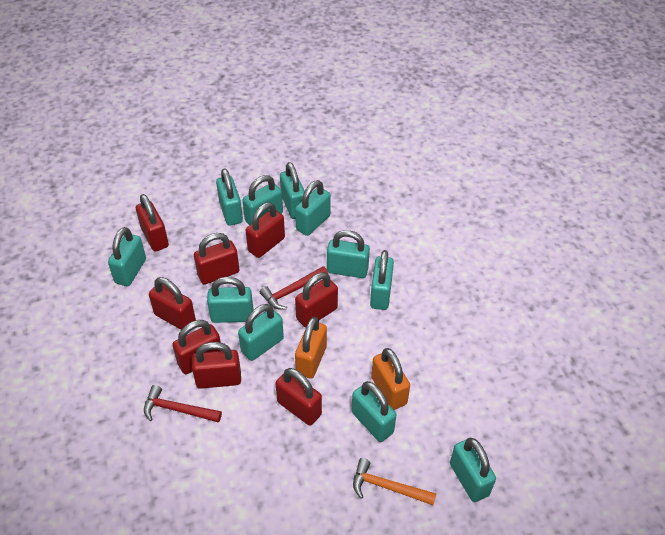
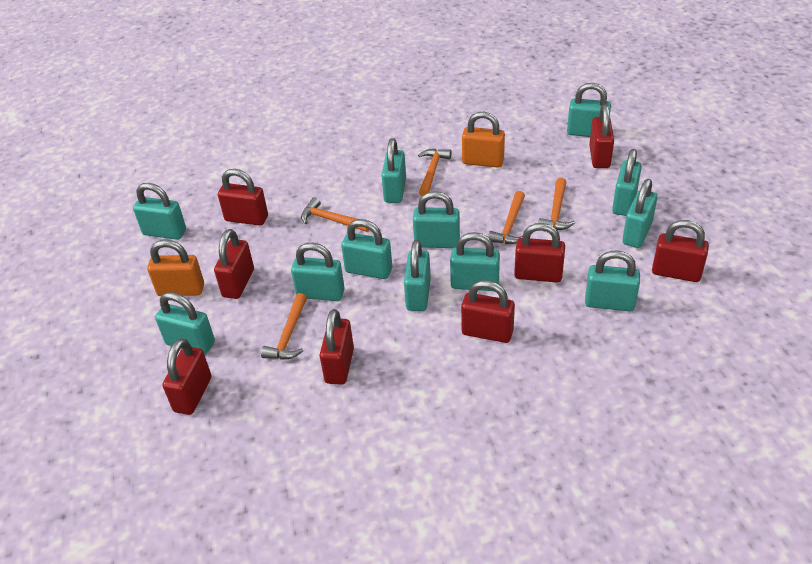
orange hammer: 1 -> 5
red hammer: 2 -> 0
turquoise padlock: 11 -> 12

